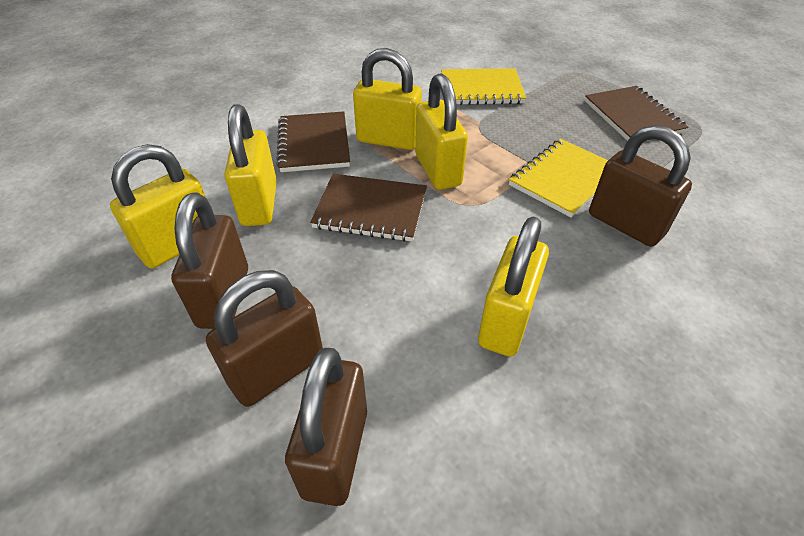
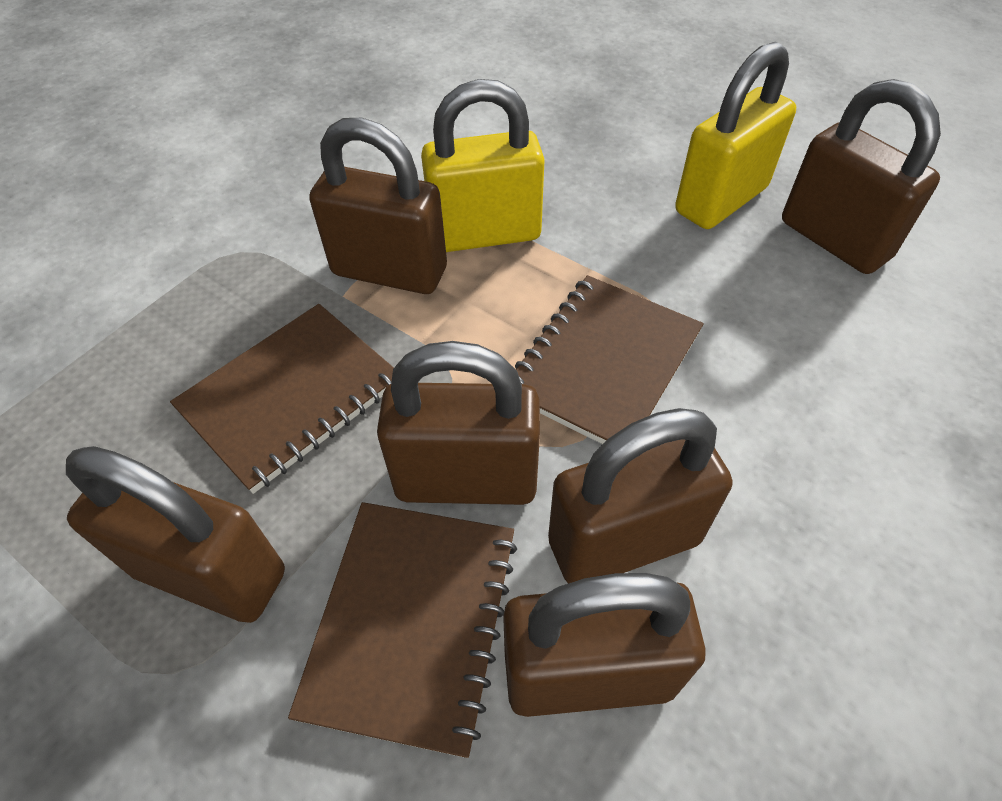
brown padlock: 4 -> 6
yellow notebook: 2 -> 0
yellow padlock: 5 -> 2

